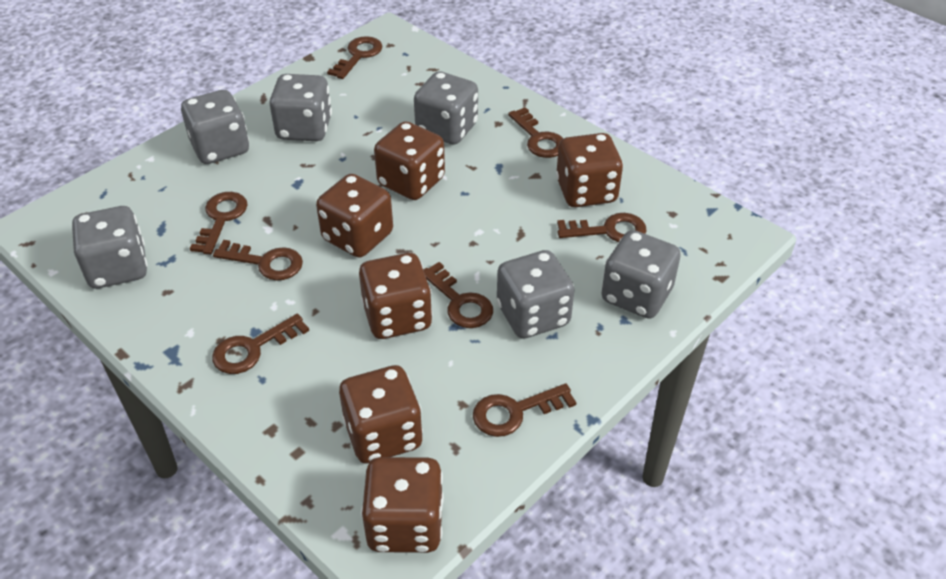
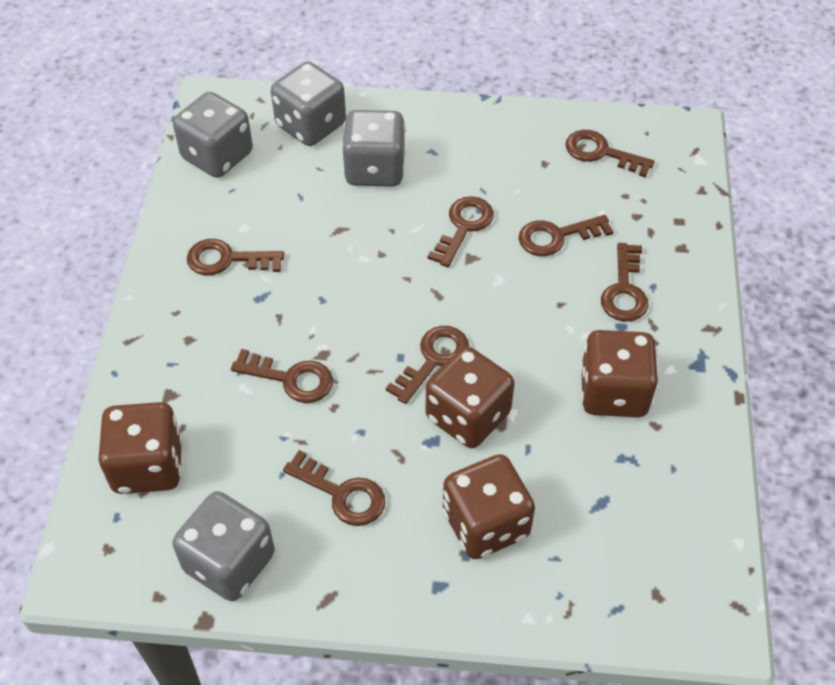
brown dice: 6 -> 4
grey dice: 6 -> 4

